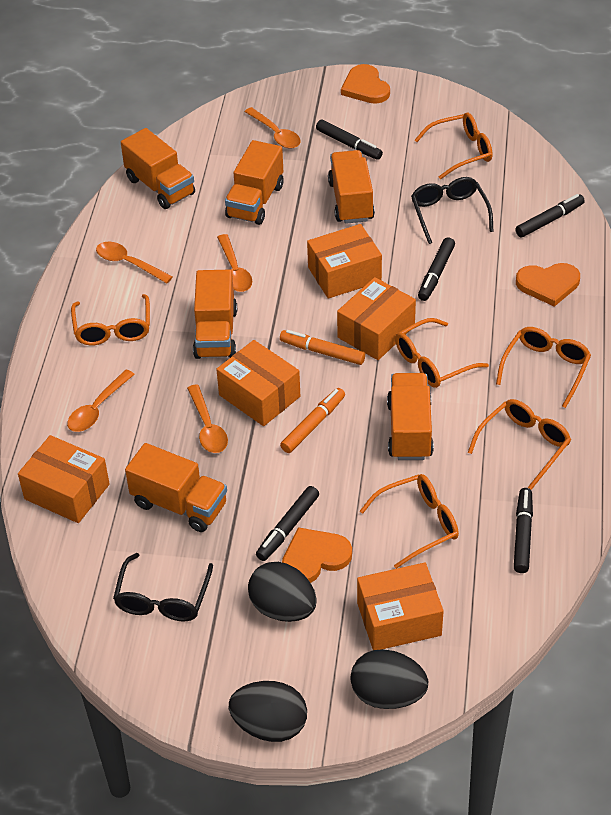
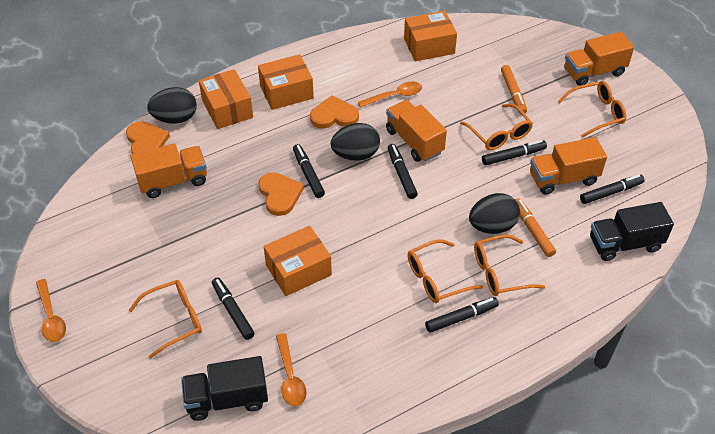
black glasses: 2 -> 0
black marker: 5 -> 6
black truck: 0 -> 2
orange box: 5 -> 4
orange glasses: 6 -> 5
orange spoon: 5 -> 3
orange truck: 6 -> 4

